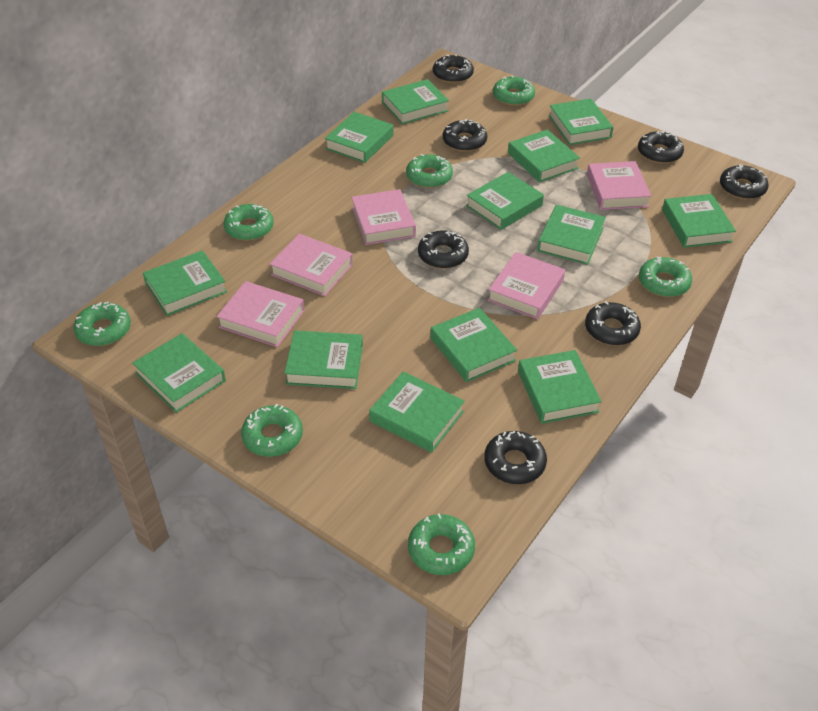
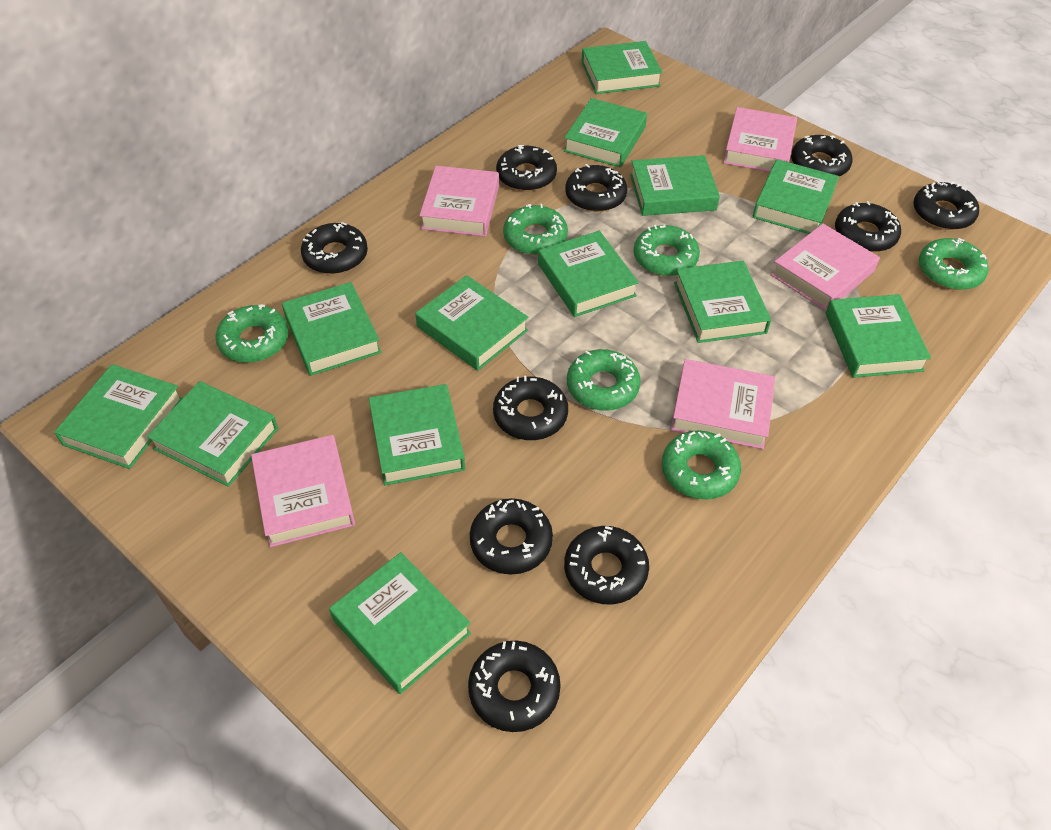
black donut: 7 -> 10
green donut: 7 -> 6

